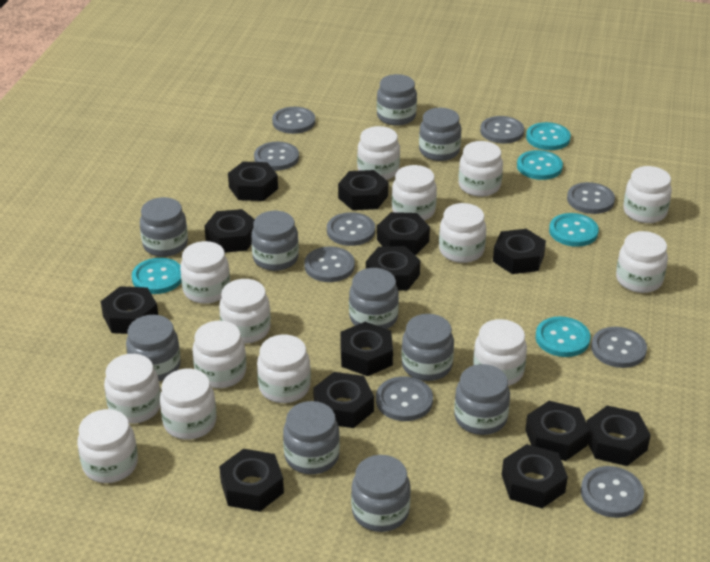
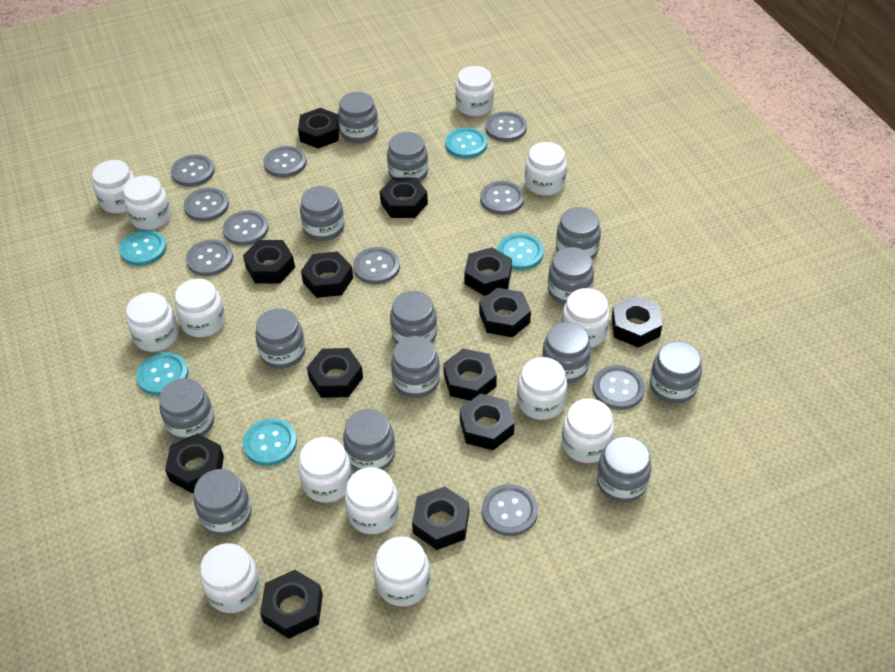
grey button: 9 -> 10
grey jar: 10 -> 14
white jar: 14 -> 13

